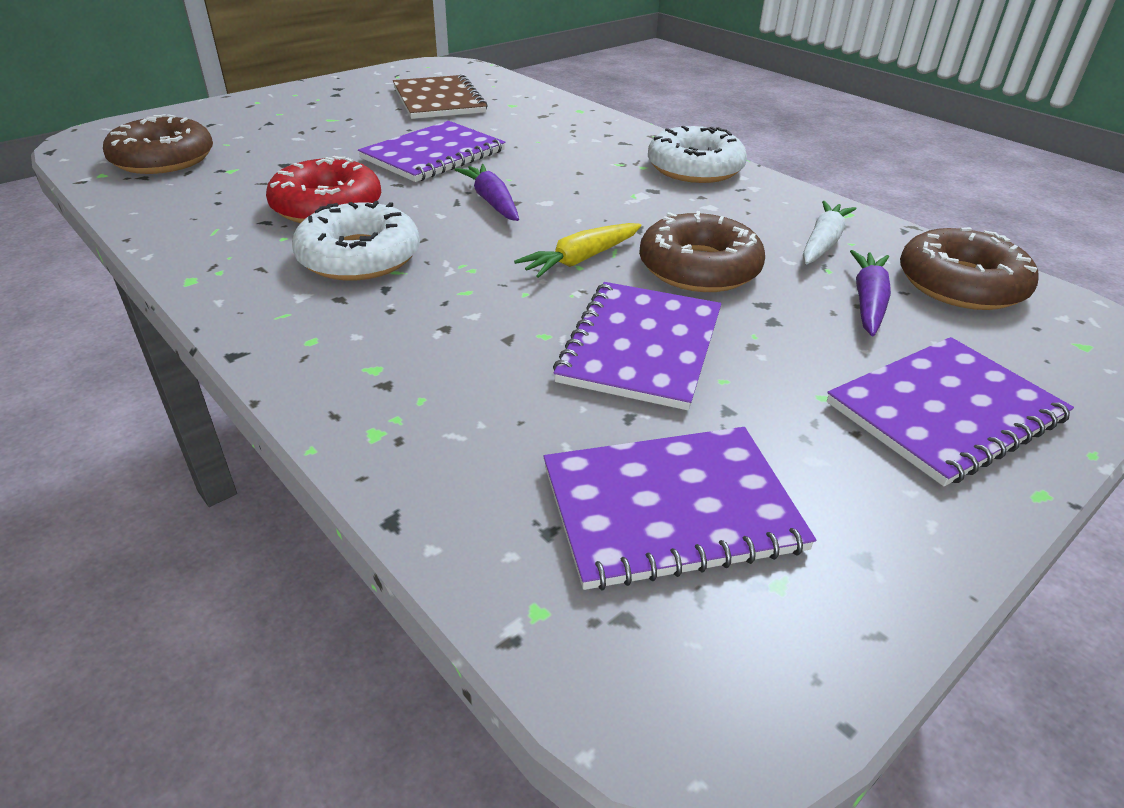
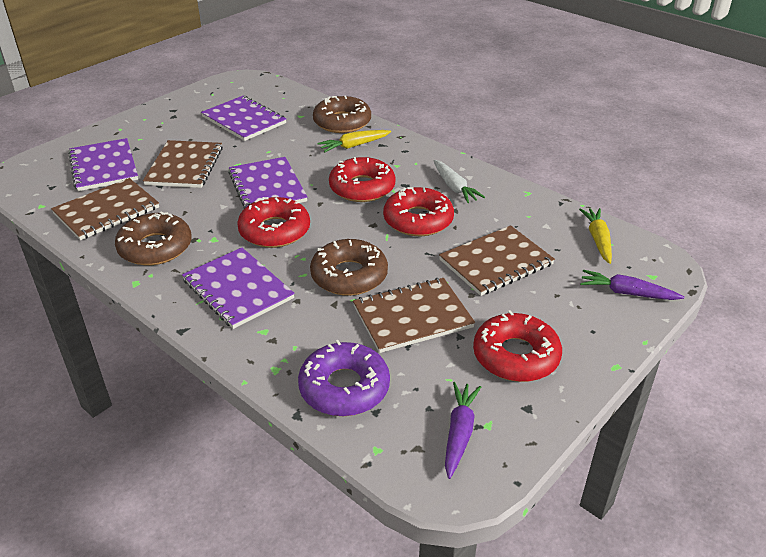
brown notebook: 1 -> 4
purple donut: 0 -> 1
red donut: 1 -> 4
white donut: 2 -> 0
yellow carrot: 1 -> 2

